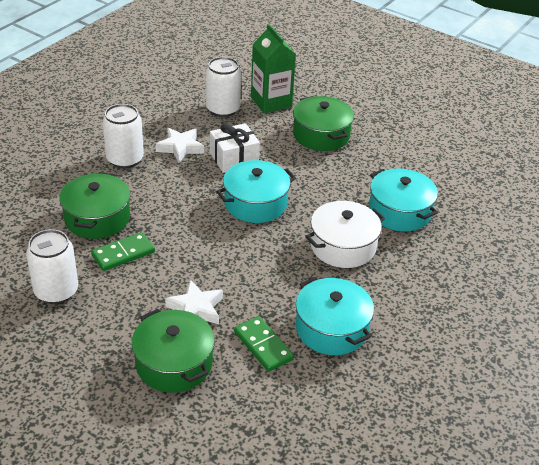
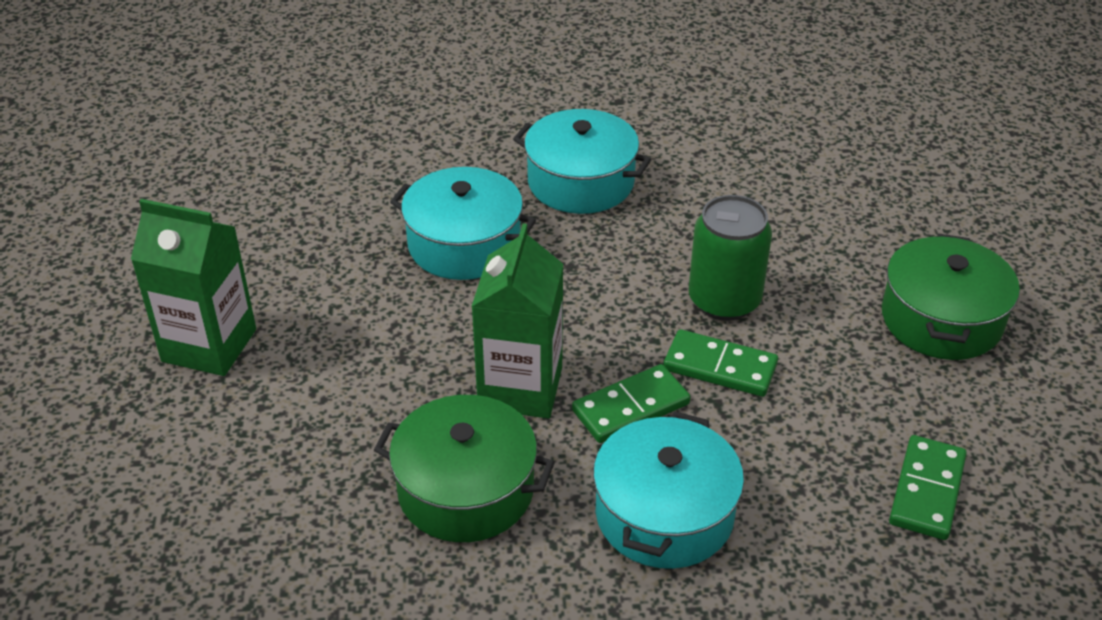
green can: 0 -> 1
green carton: 1 -> 2
green domino: 2 -> 3
green pot: 3 -> 2
white can: 3 -> 0
white gift: 1 -> 0
white pot: 1 -> 0
white star: 2 -> 0

